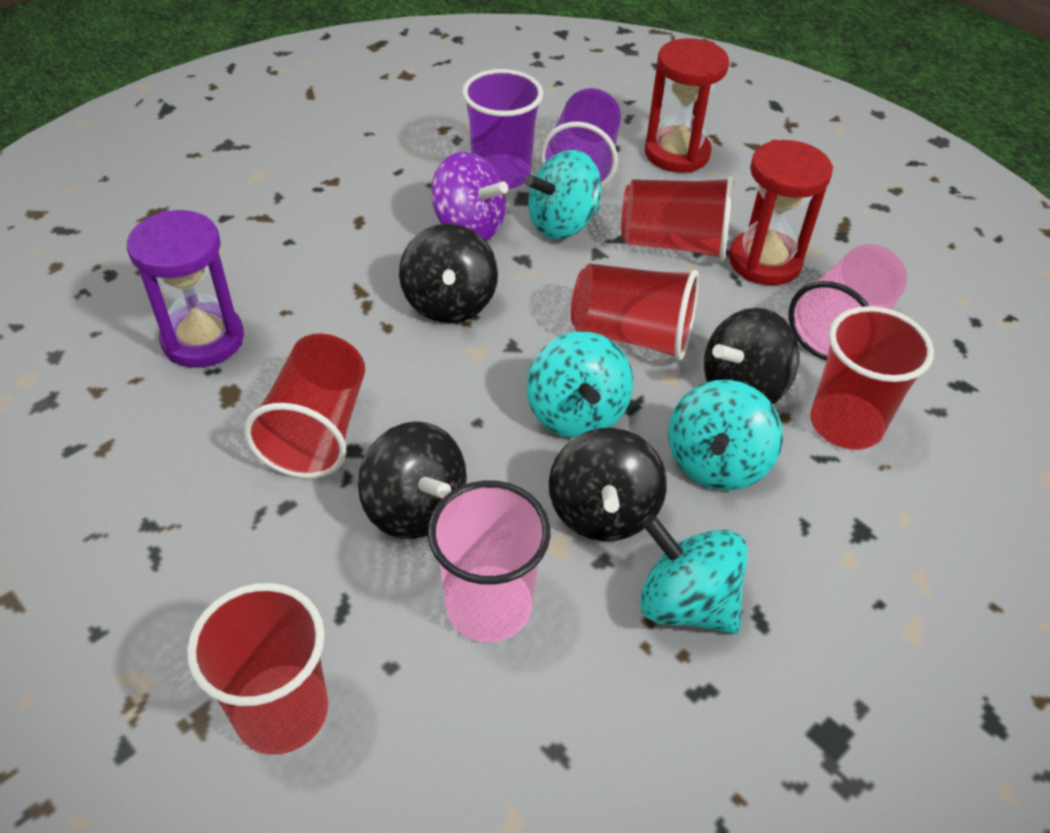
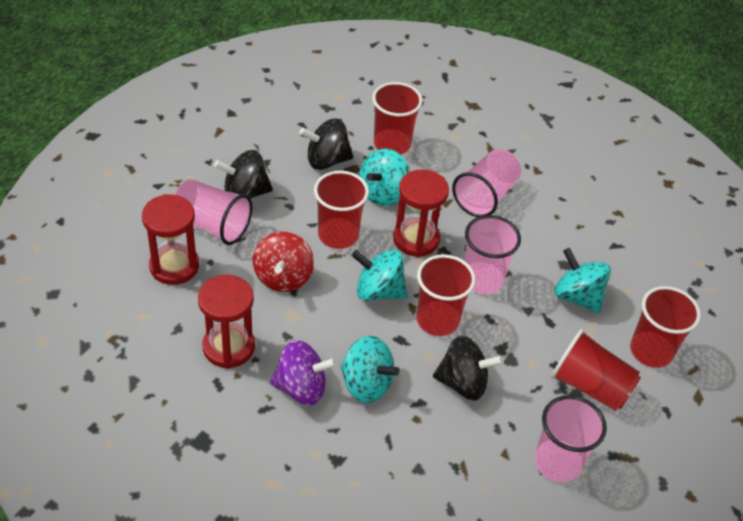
black spinning top: 4 -> 3
pink cup: 2 -> 4
purple cup: 2 -> 0
purple hourglass: 1 -> 0
red hourglass: 2 -> 3
red spinning top: 0 -> 1

